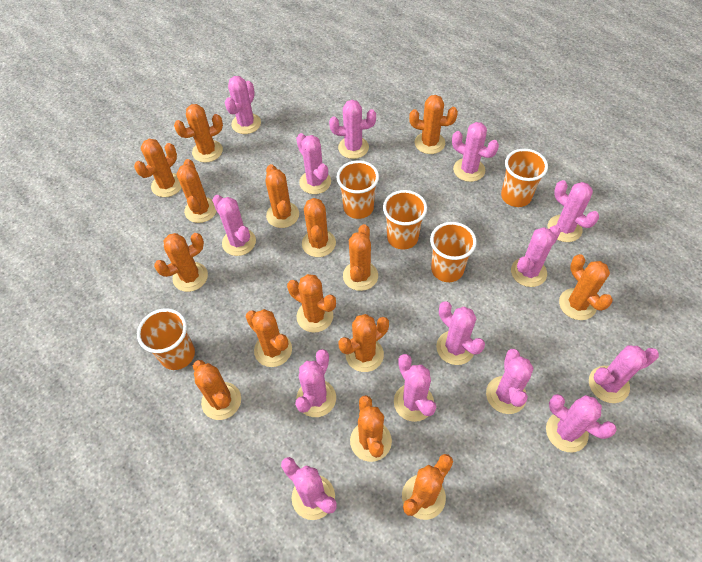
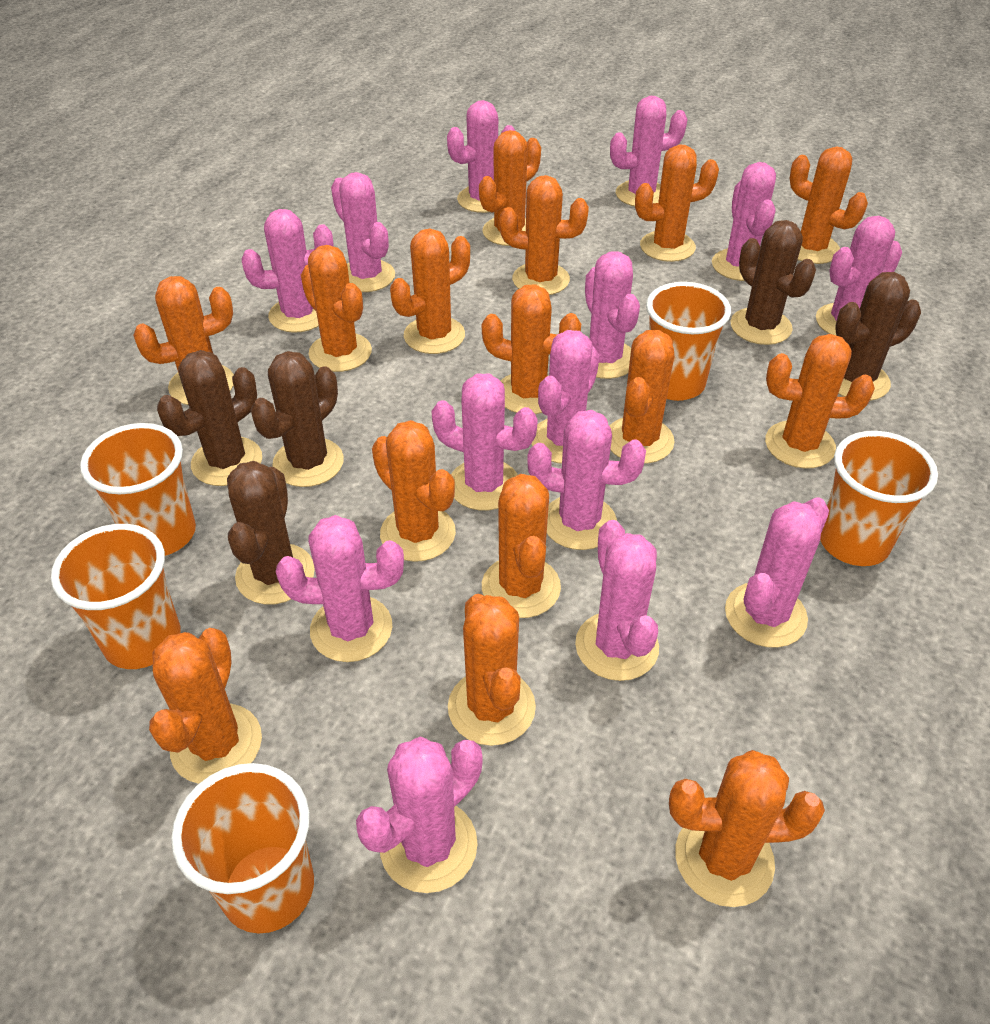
brown cactus: 0 -> 5

